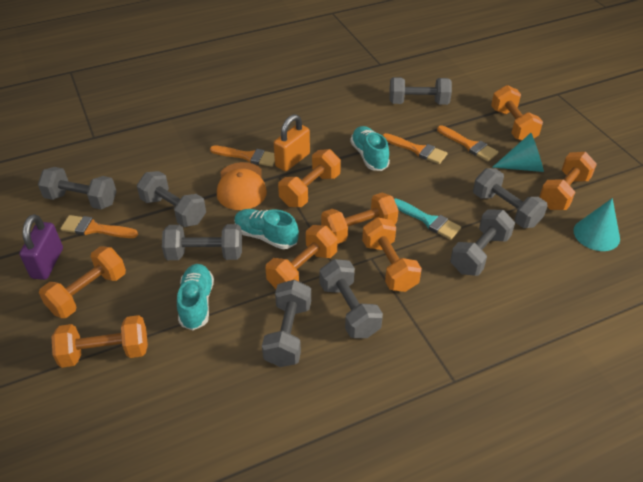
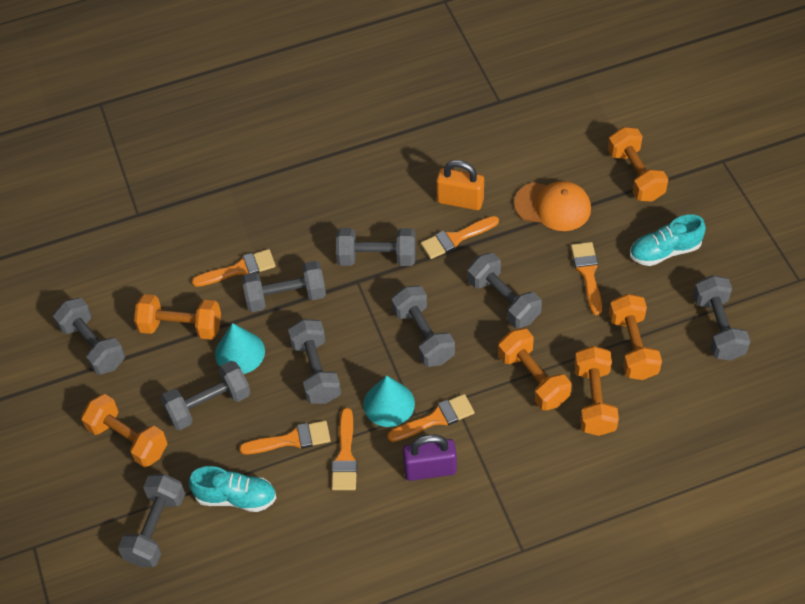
grey dumbbell: 8 -> 9
orange brush: 4 -> 6
orange dumbbell: 8 -> 6
turquoise brush: 1 -> 0
turquoise shoe: 3 -> 2

